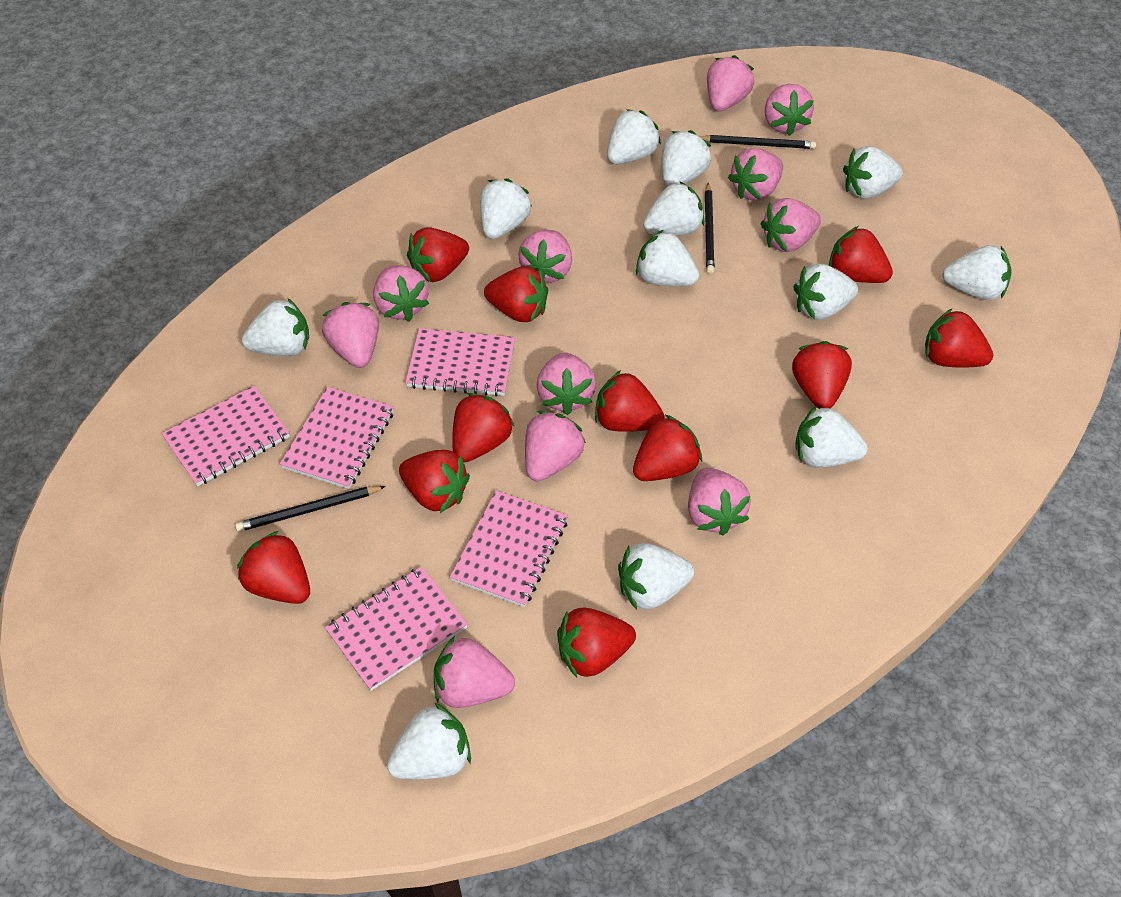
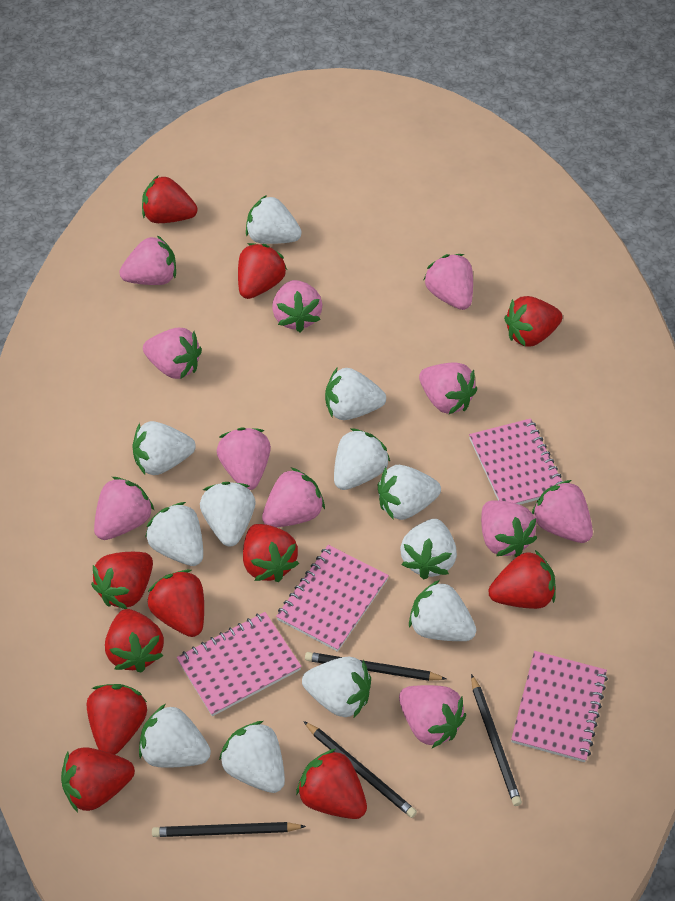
black pencil: 3 -> 4
pink notebook: 5 -> 4

